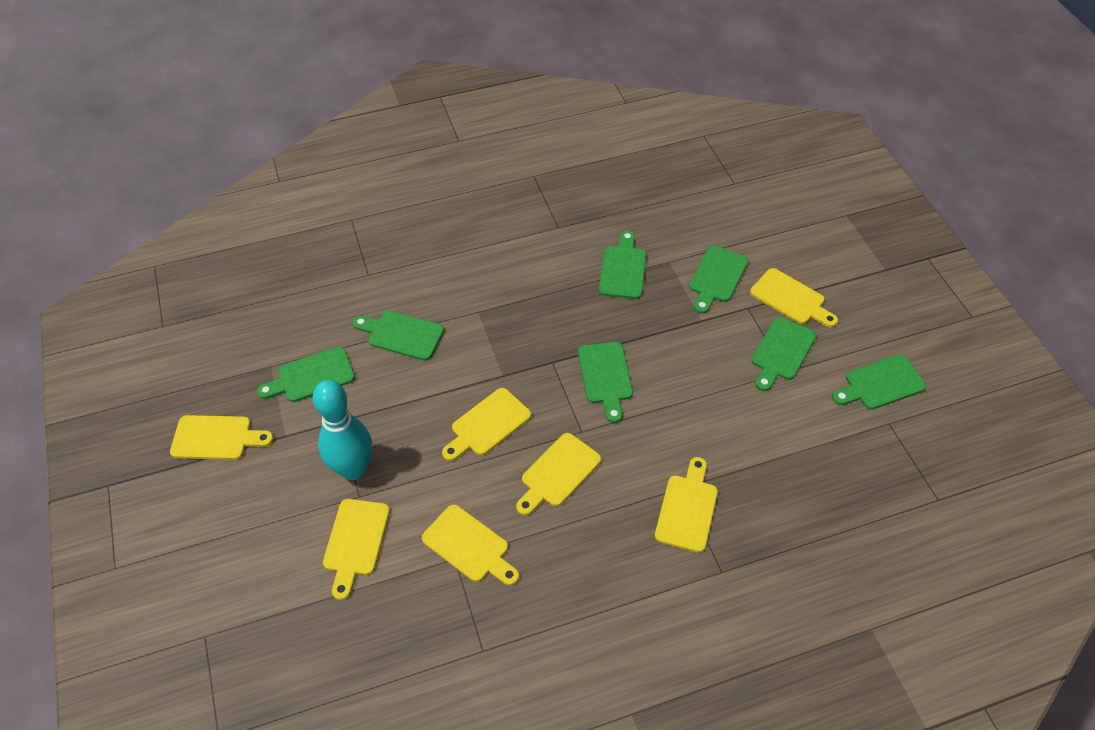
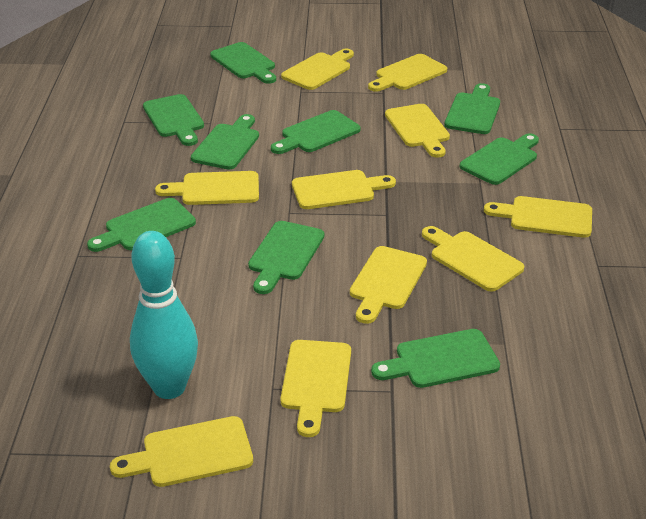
green cutting board: 7 -> 9
yellow cutting board: 7 -> 10

